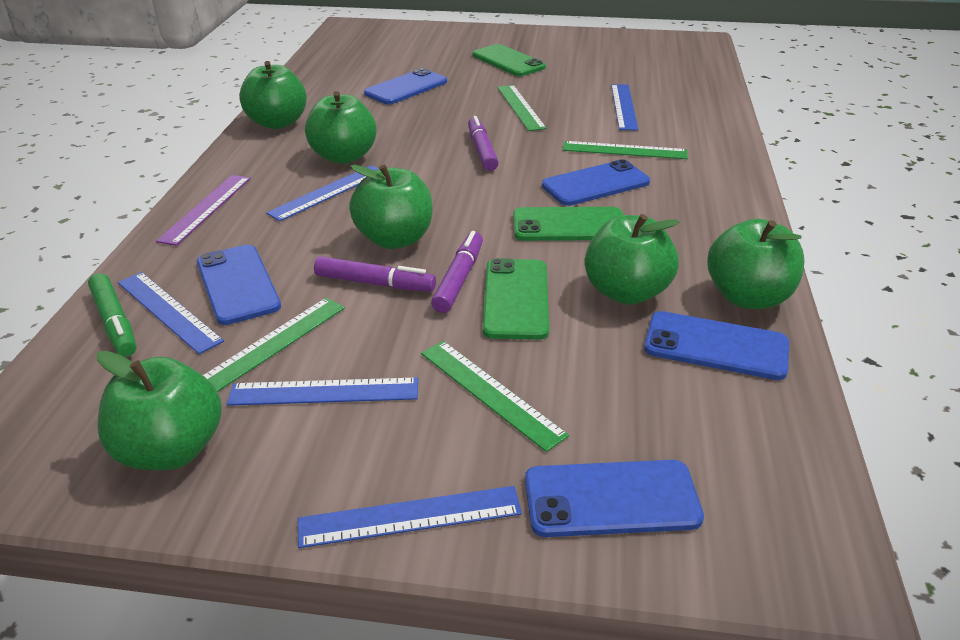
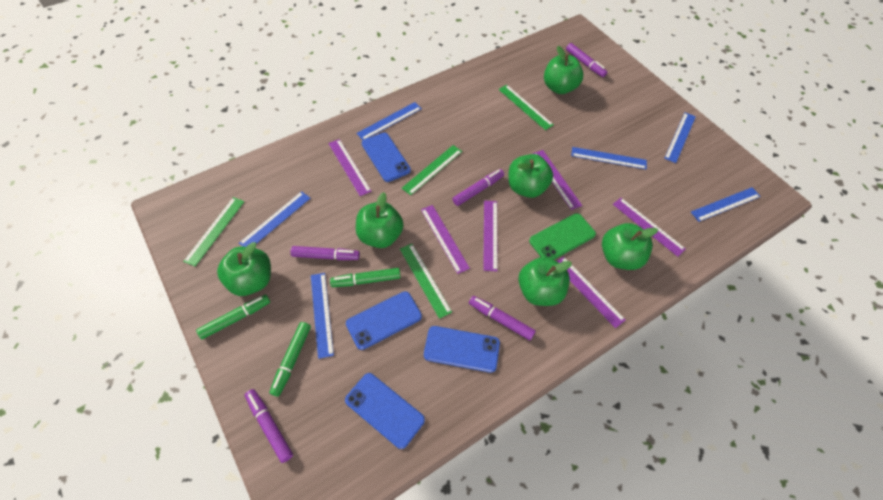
blue phone: 5 -> 4
blue ruler: 5 -> 6
green marker: 1 -> 3
green phone: 3 -> 1
purple marker: 3 -> 5
purple ruler: 1 -> 6

